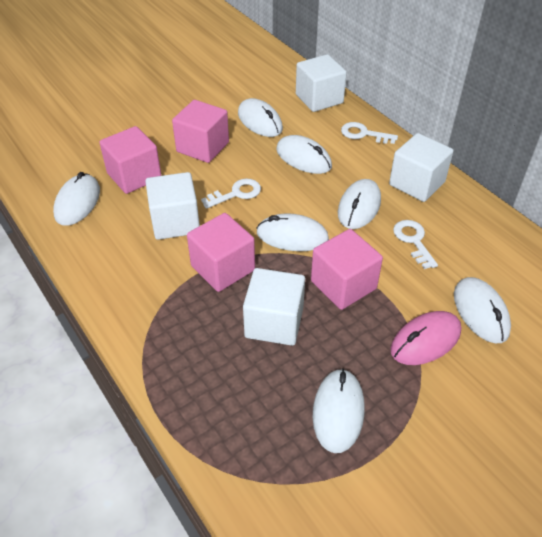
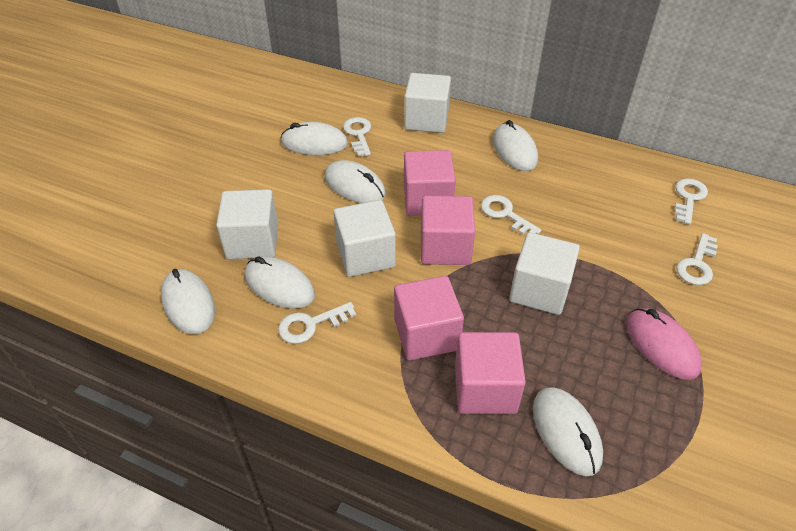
white key: 3 -> 5
white mouse: 7 -> 6

